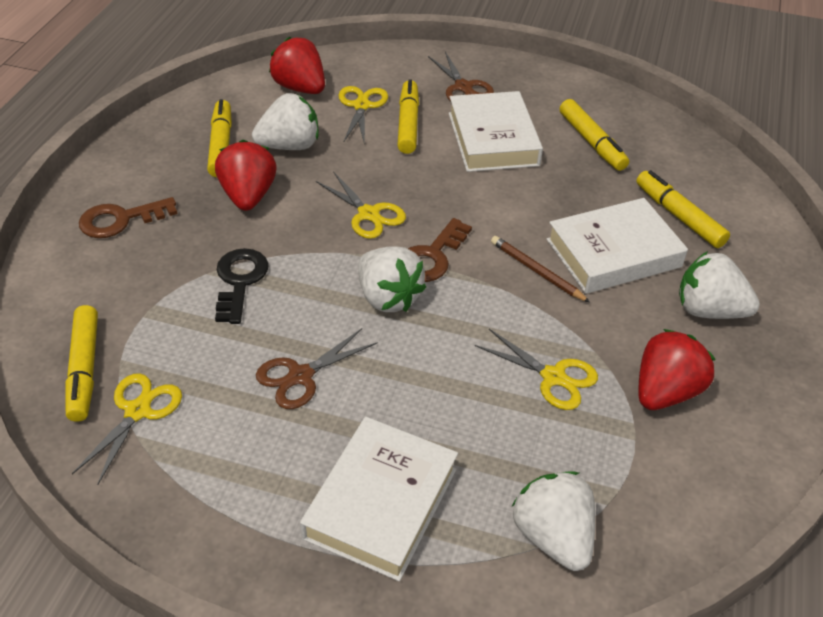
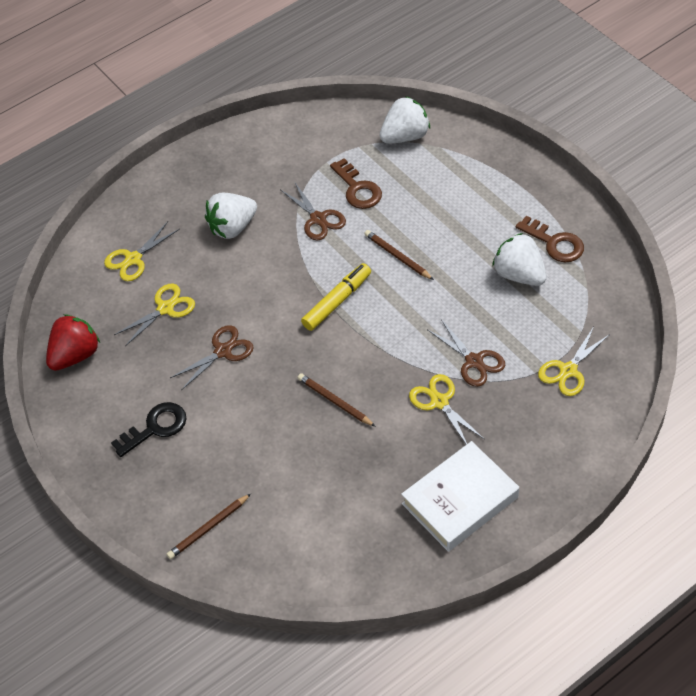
brown pencil: 1 -> 3
brown scissors: 2 -> 3
red strawberry: 3 -> 1
white book: 3 -> 1
white strawberry: 4 -> 3
yellow marker: 5 -> 1

